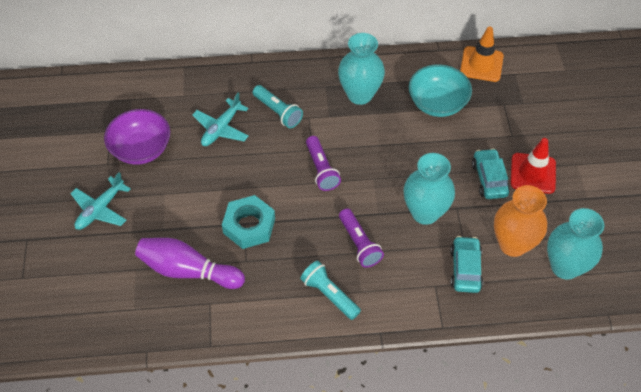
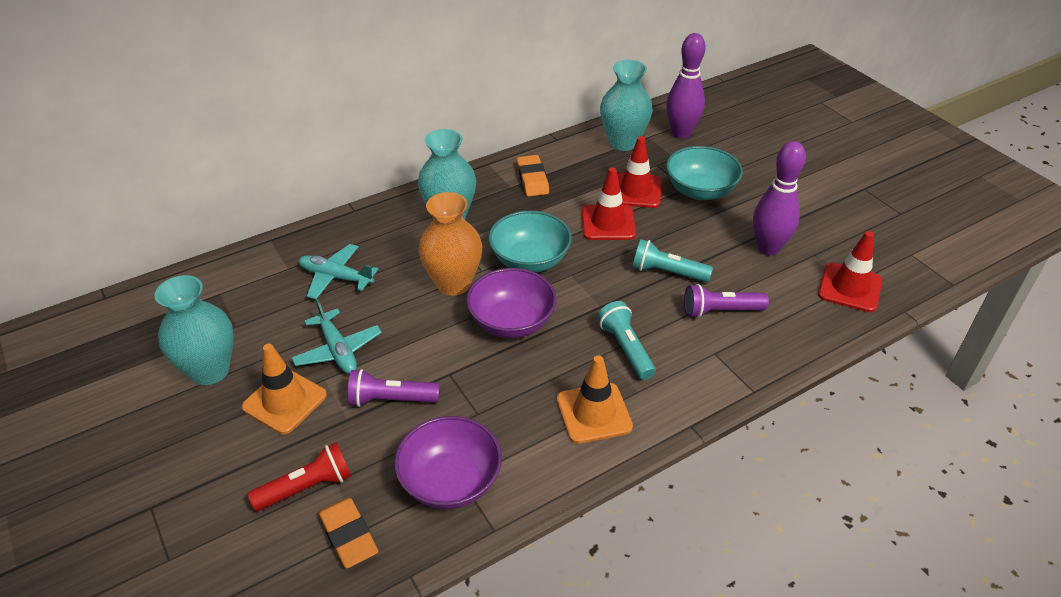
orange eraser: 0 -> 2
orange traffic cone: 1 -> 2
purple bowl: 1 -> 2
purple bowling pin: 1 -> 2
red flashlight: 0 -> 1
red traffic cone: 1 -> 3
turquoise bowl: 1 -> 2
turquoise car: 2 -> 0
turquoise nut: 1 -> 0

